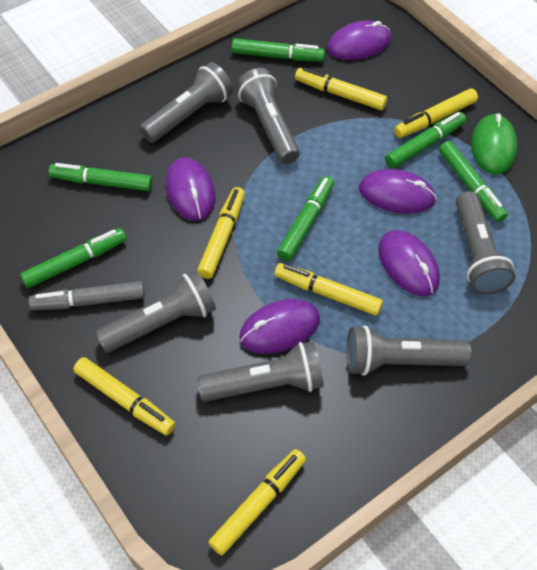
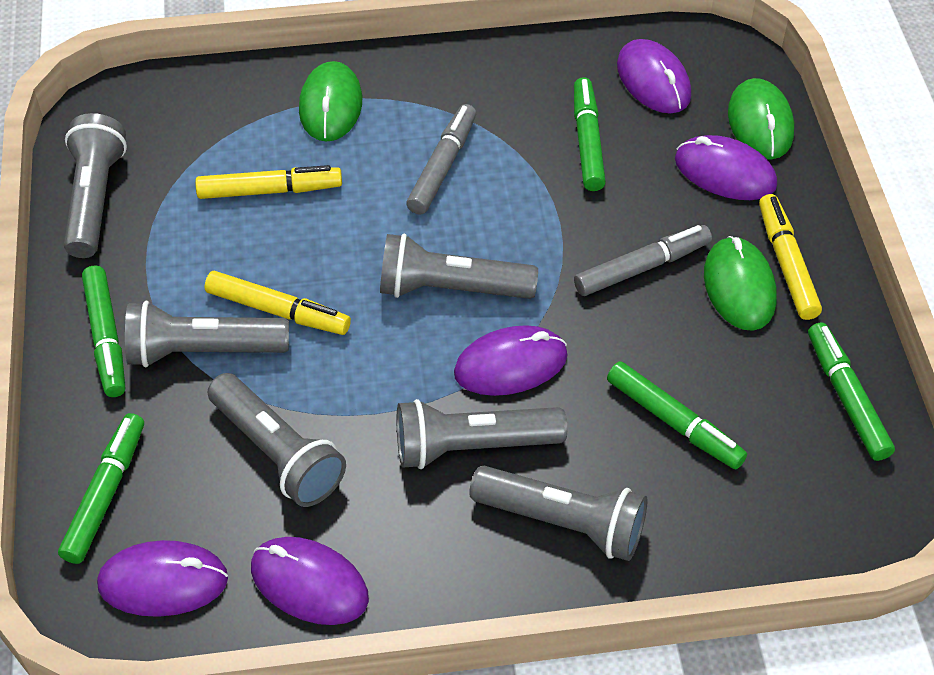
green marker: 6 -> 5
green mouse: 1 -> 3
grey marker: 1 -> 2
yellow marker: 6 -> 3

